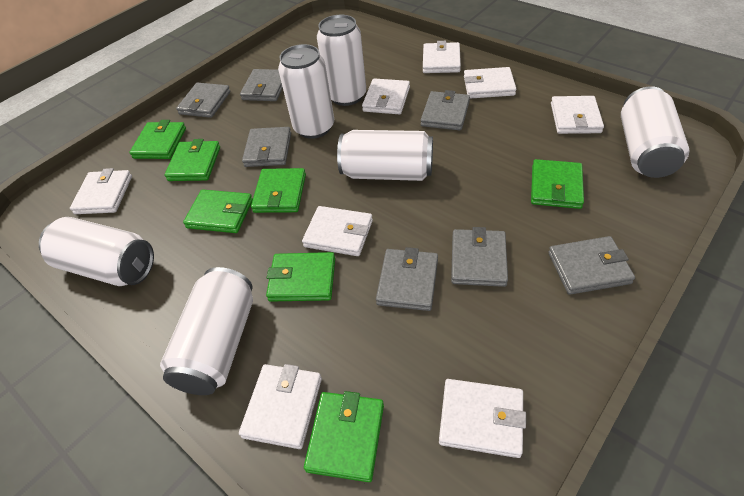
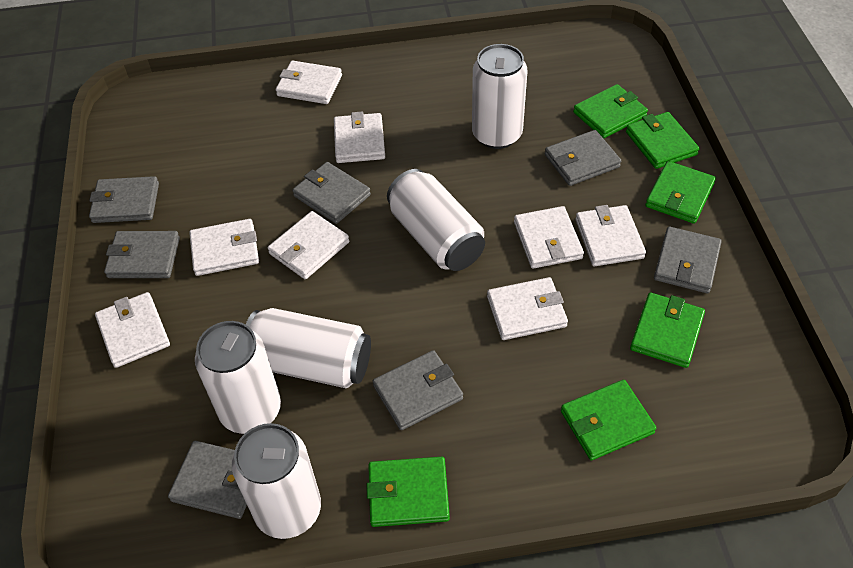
green wallet: 7 -> 6
white can: 6 -> 5

